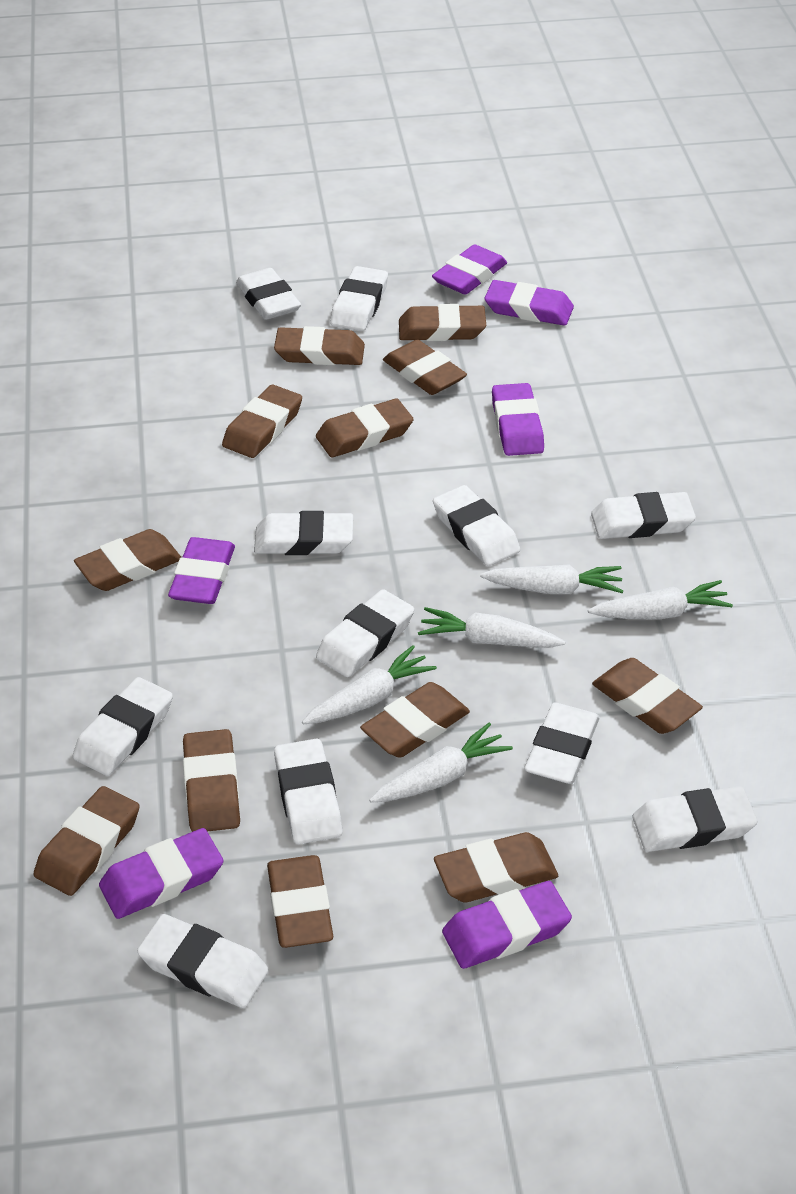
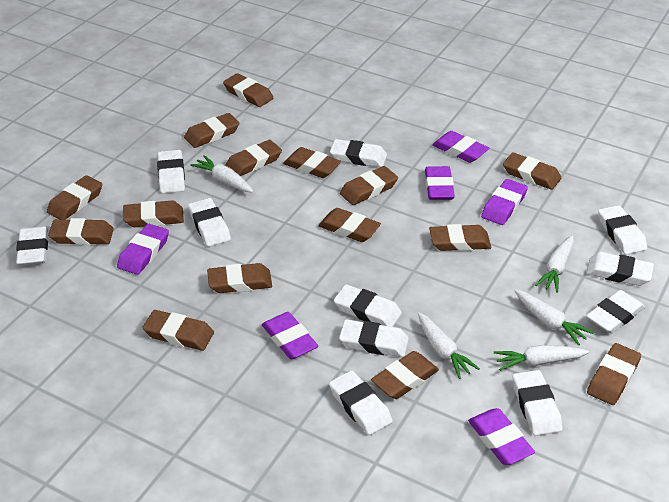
brown eraser: 12 -> 15

